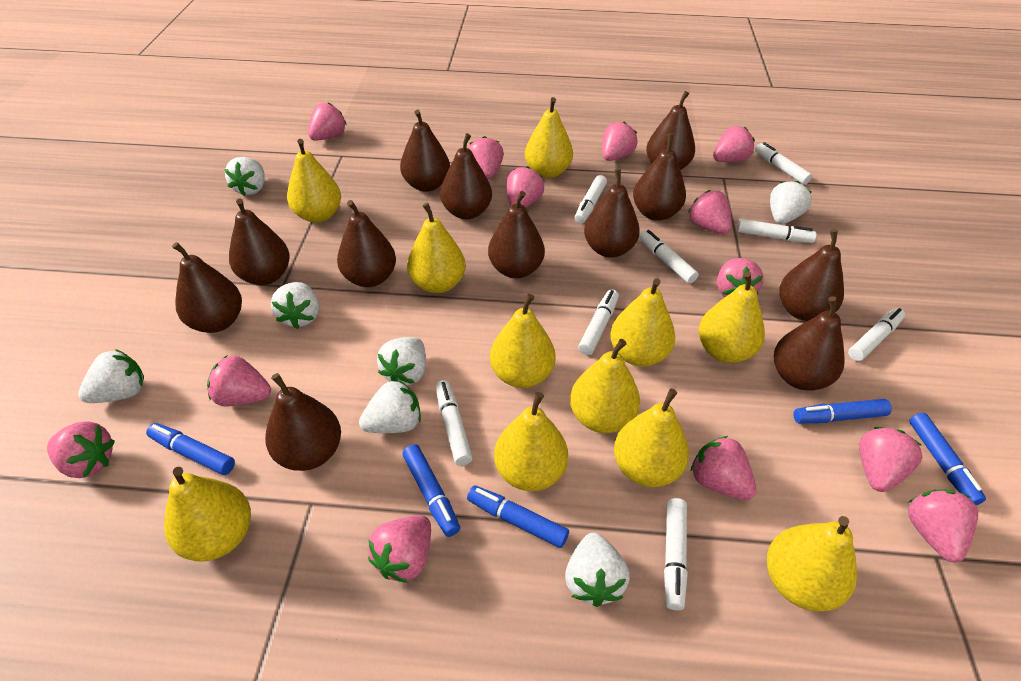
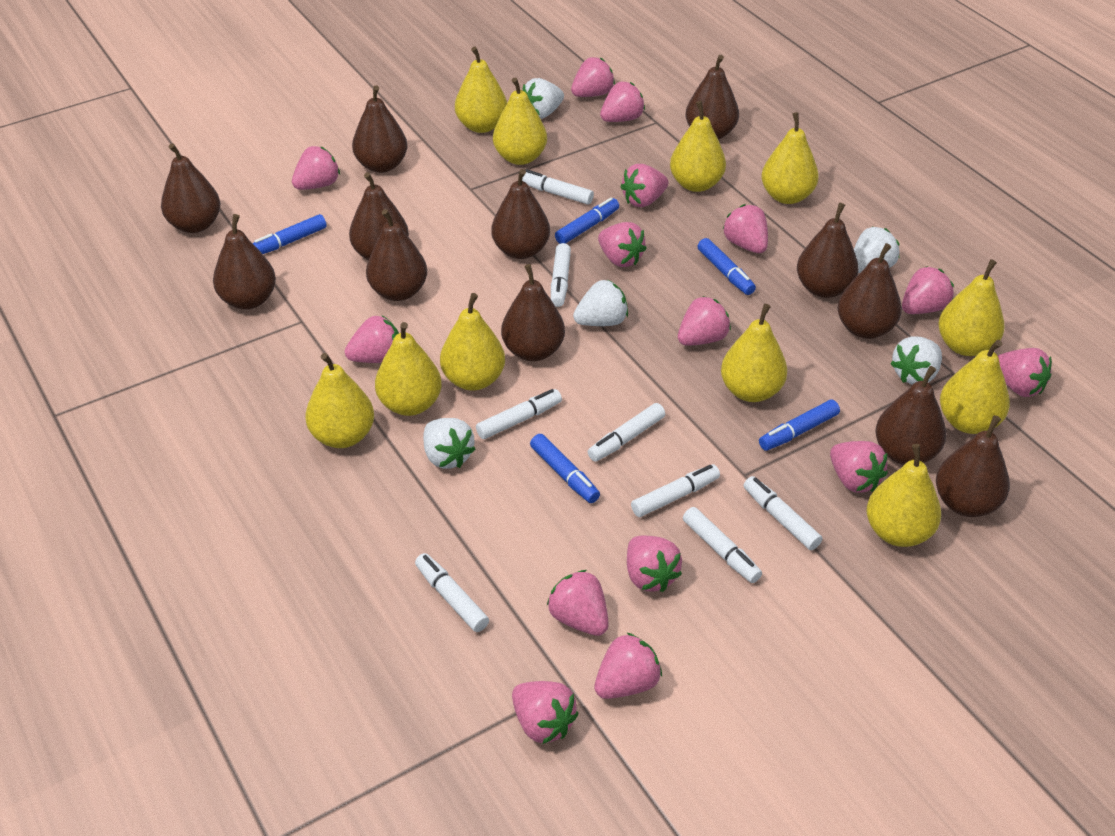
pink strawberry: 13 -> 15
white strawberry: 7 -> 5

